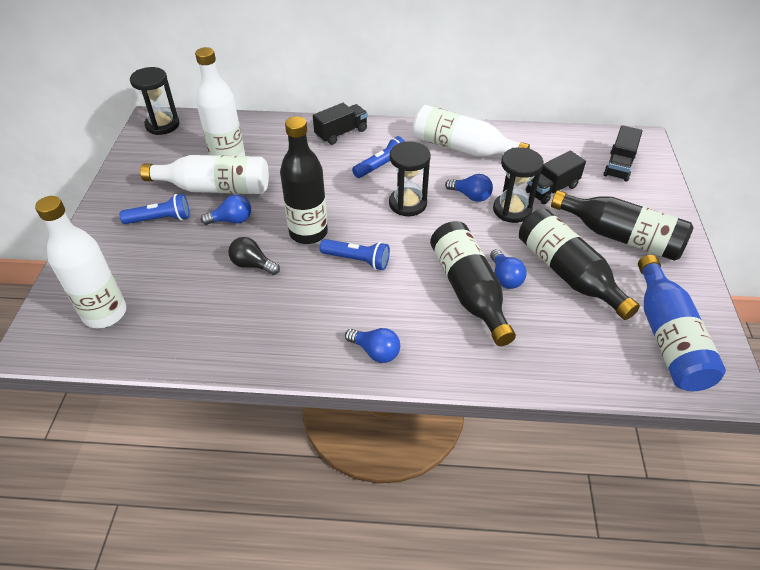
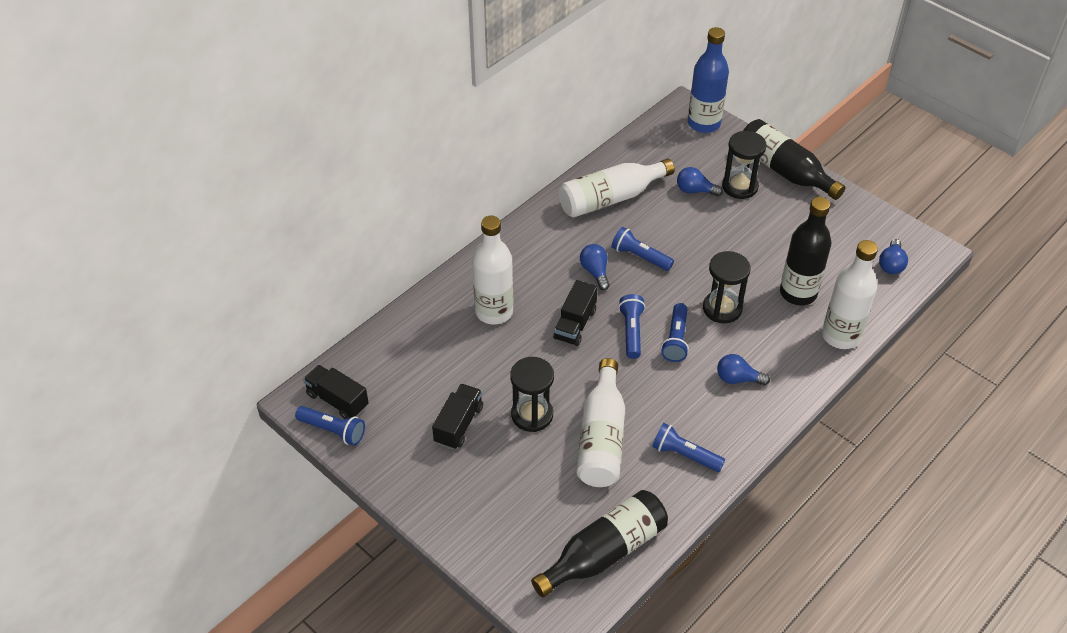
black bottle: 4 -> 3
black light bulb: 1 -> 0
blue flashlight: 3 -> 5

